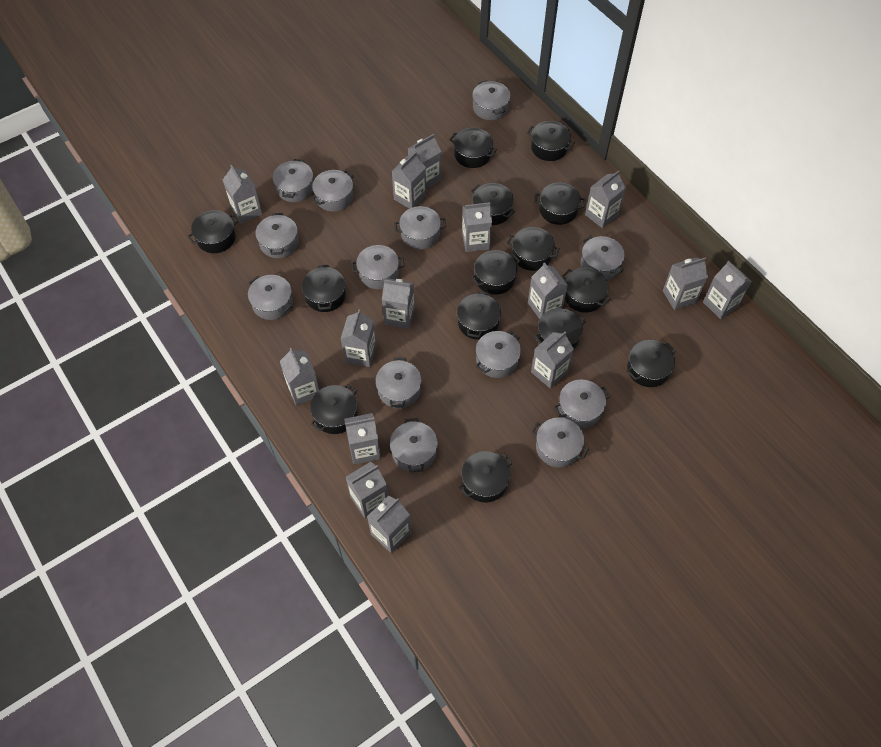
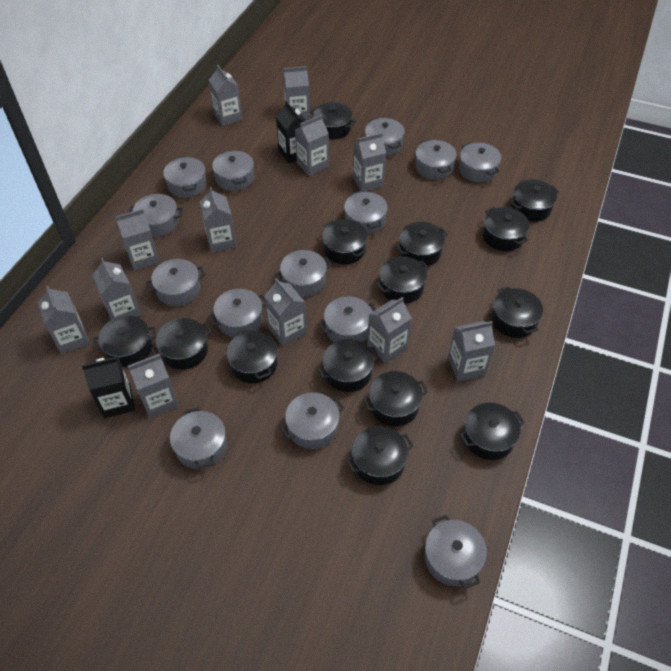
black carton: 0 -> 2
grey carton: 15 -> 12
grey pot: 13 -> 14

